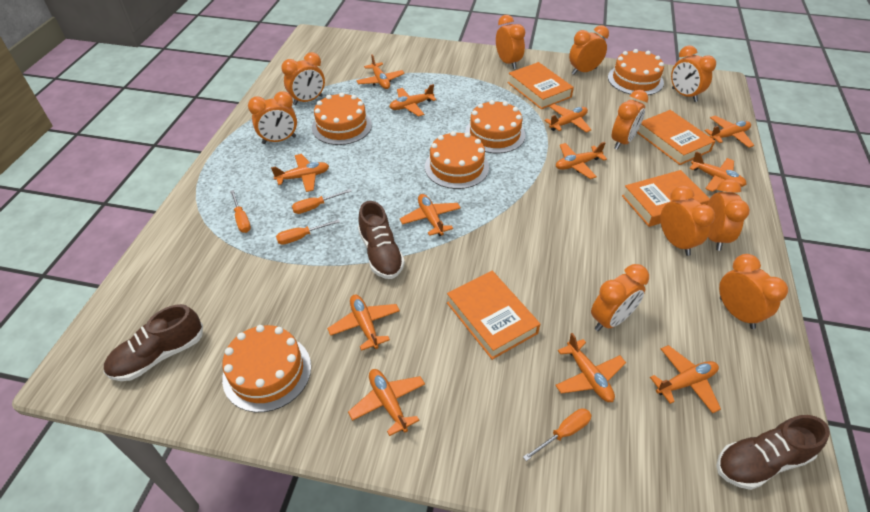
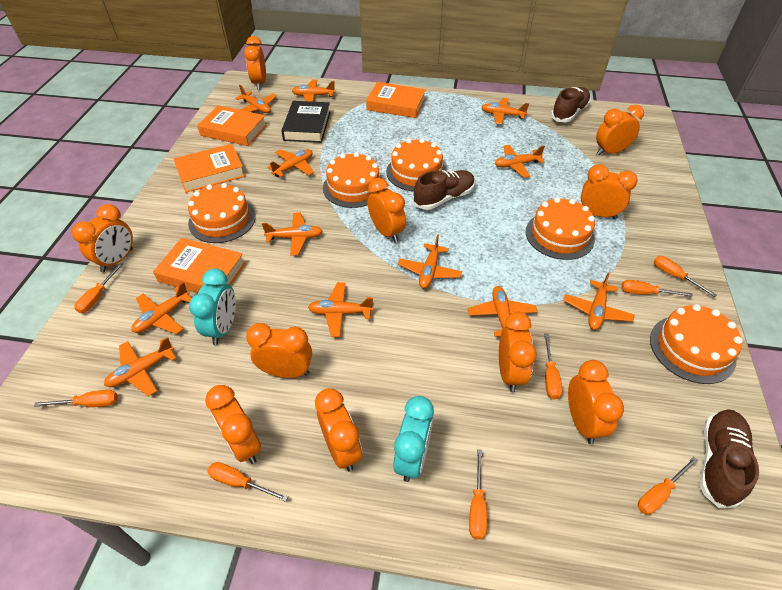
black book: 0 -> 1
orange screwdriver: 4 -> 8
turquoise clock: 0 -> 2

